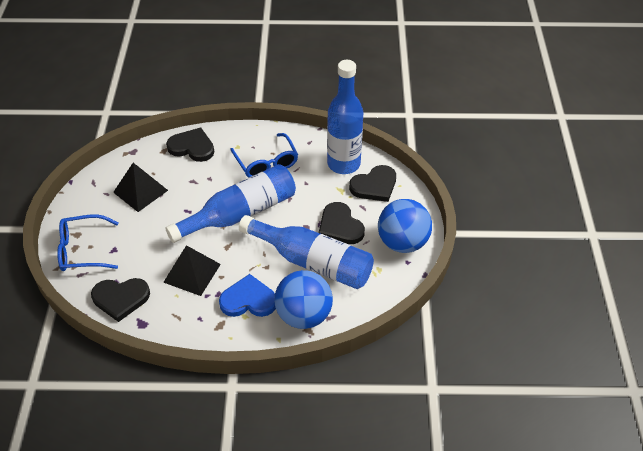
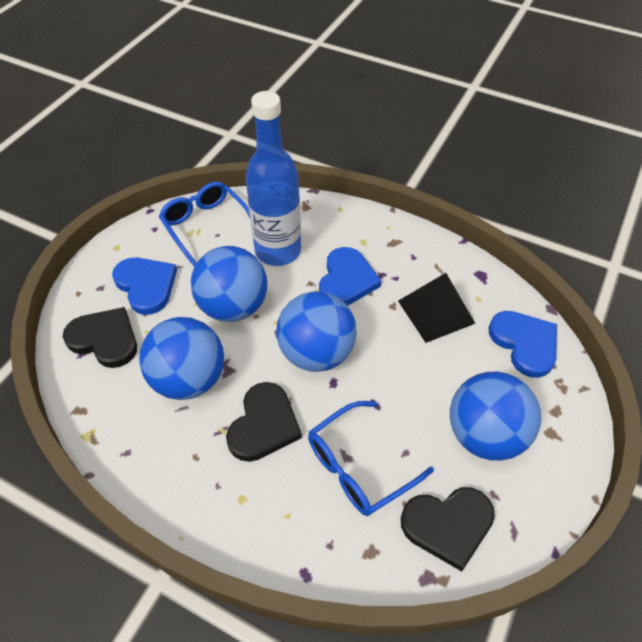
black heart: 4 -> 3
black pyramid: 2 -> 1
blue ball: 2 -> 4
blue bottle: 3 -> 1
blue heart: 1 -> 3

